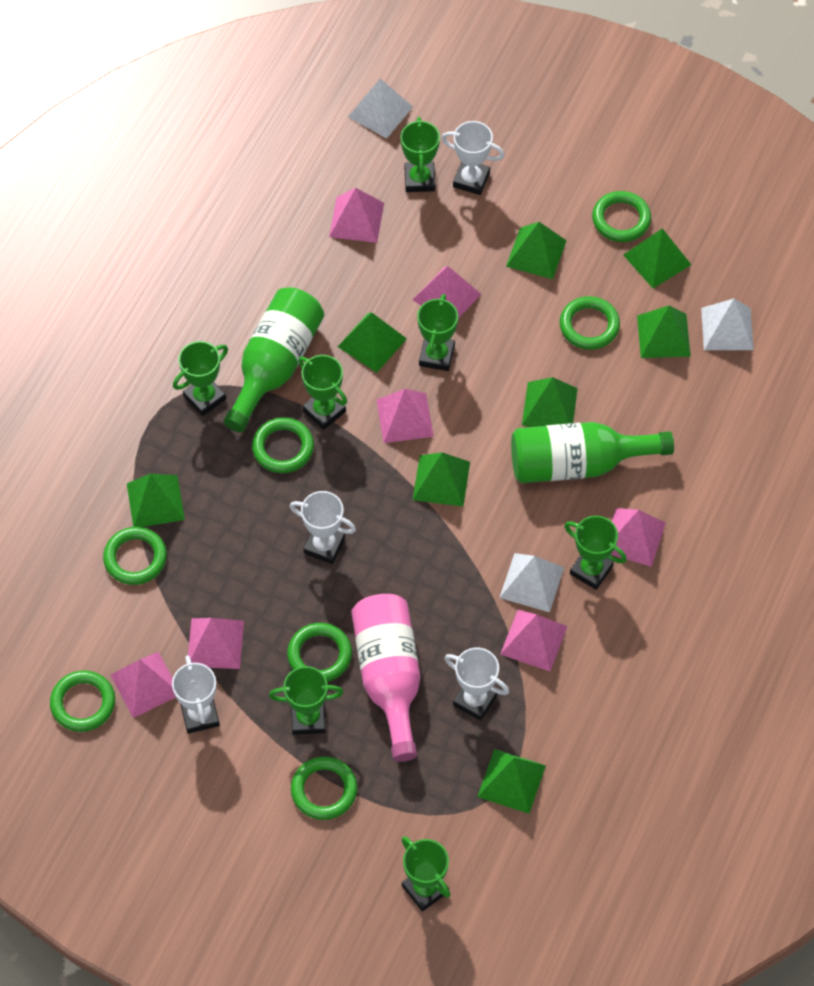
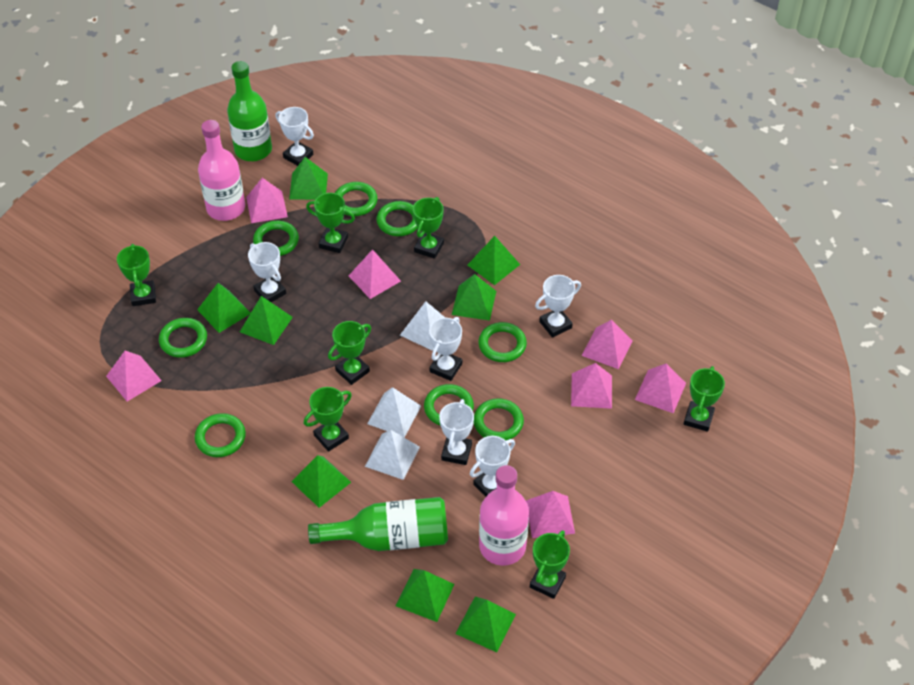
green ring: 7 -> 8
pink bottle: 1 -> 2
white trophy: 4 -> 6

